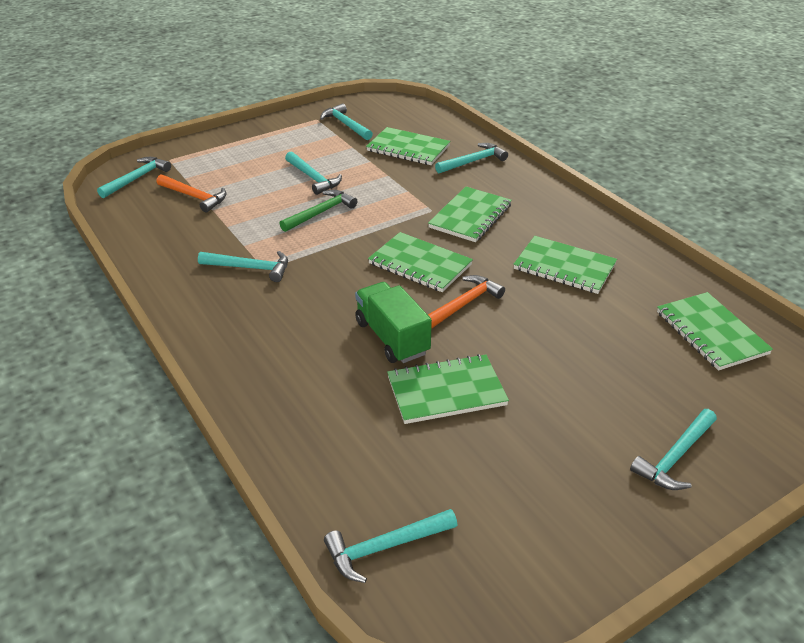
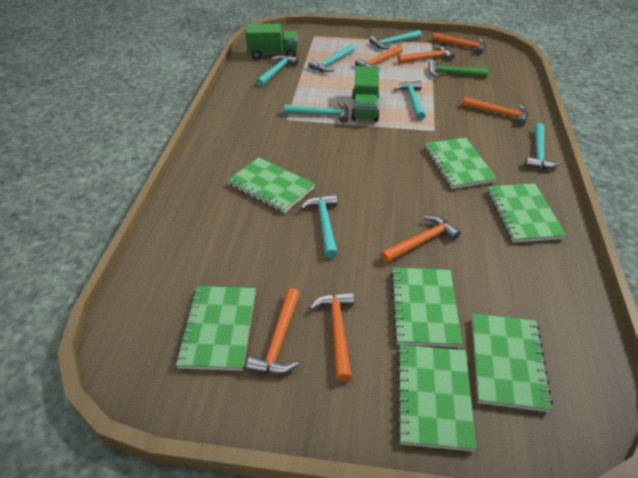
green notebook: 6 -> 7
green truck: 1 -> 2
orange hammer: 2 -> 7

